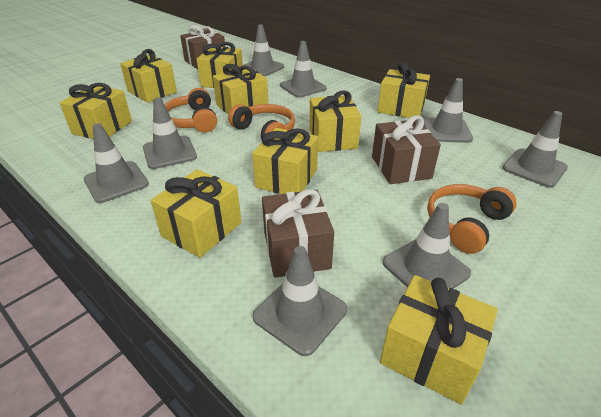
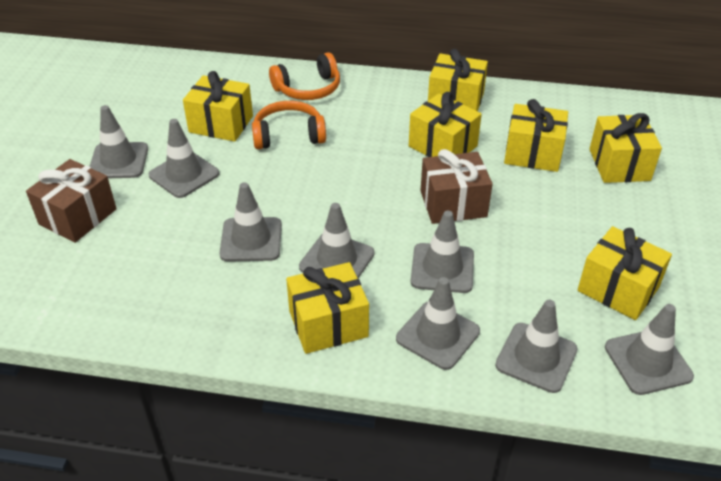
brown gift: 3 -> 2
orange headphones: 3 -> 2
yellow gift: 9 -> 7

